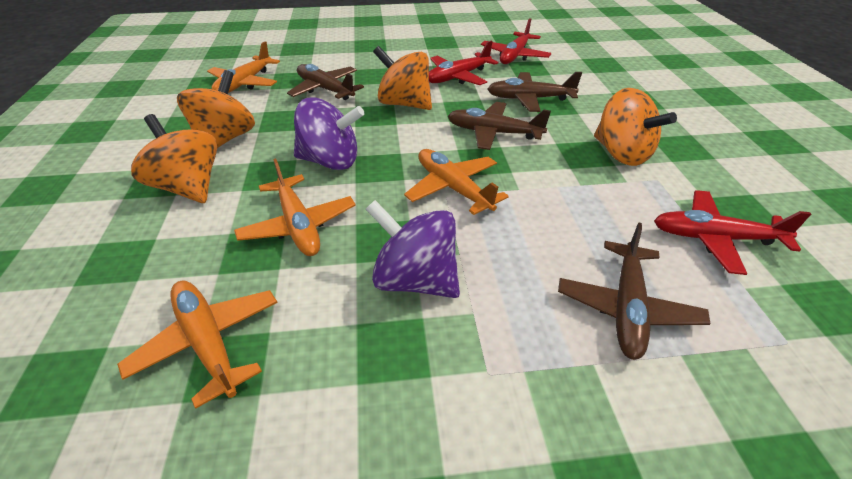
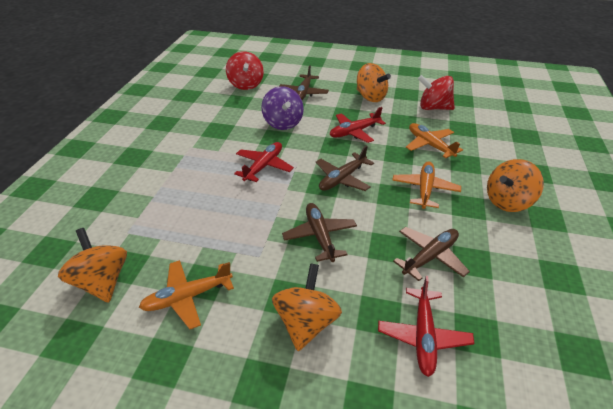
orange plane: 4 -> 3
purple spinning top: 2 -> 1
red spinning top: 0 -> 2

